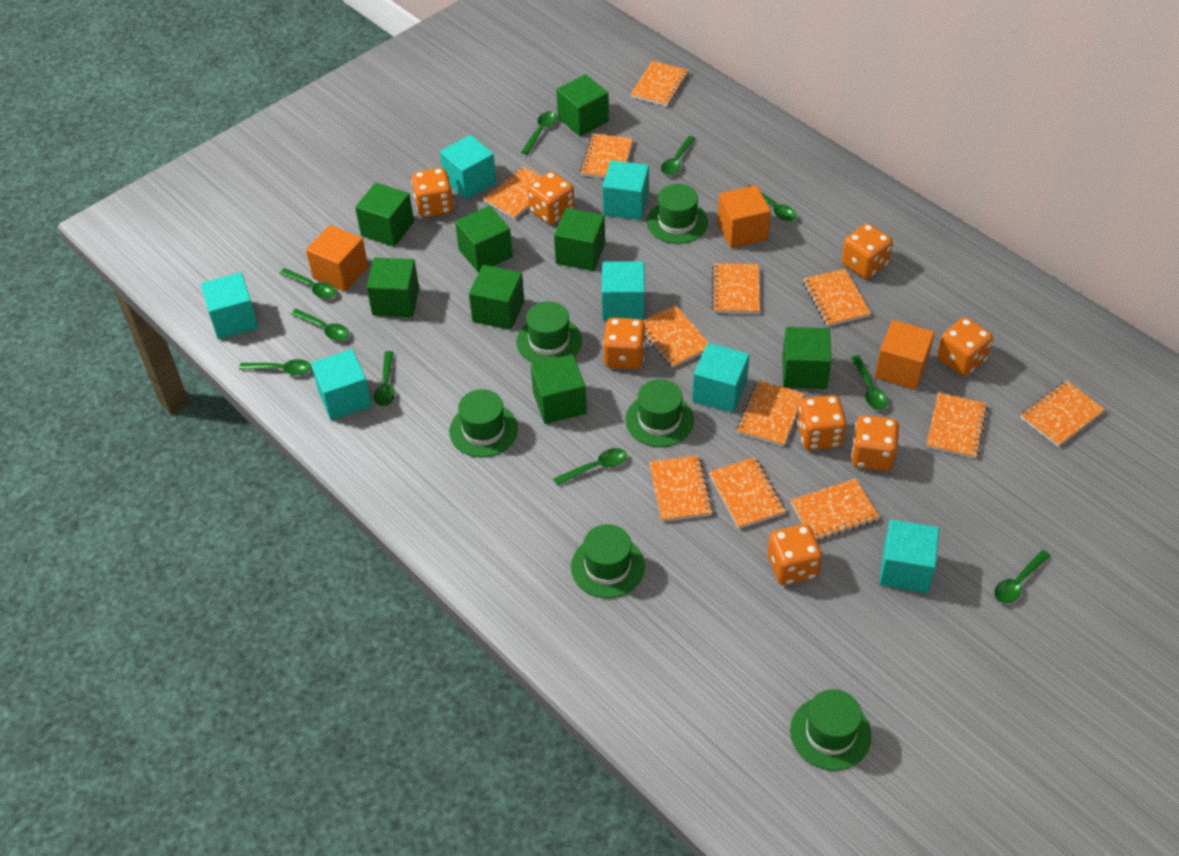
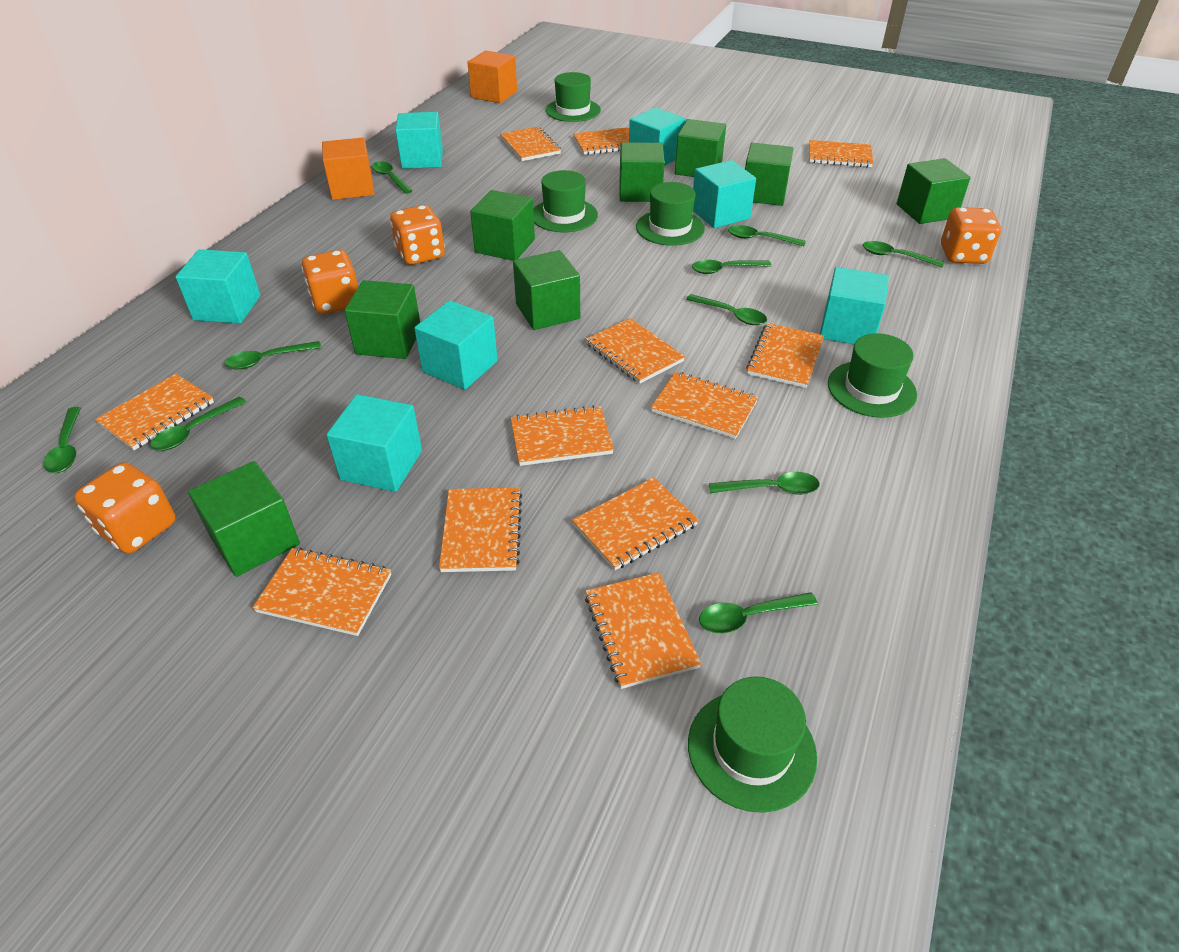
green hat: 6 -> 5
orange cube: 3 -> 2
orange dice: 8 -> 4

